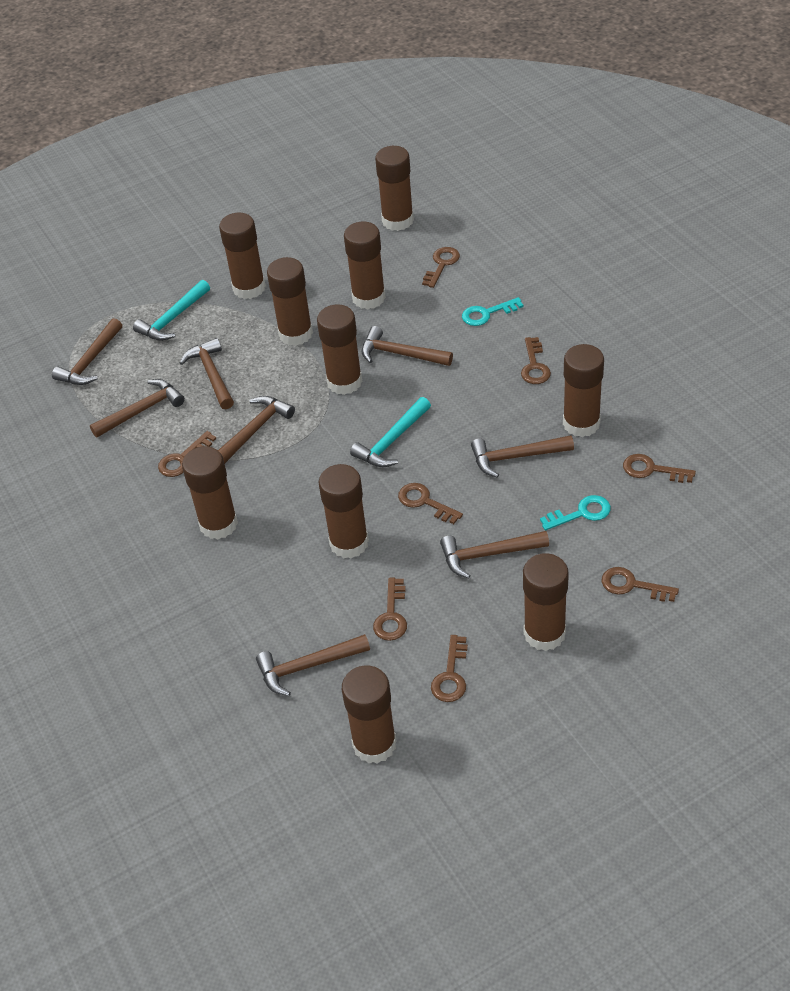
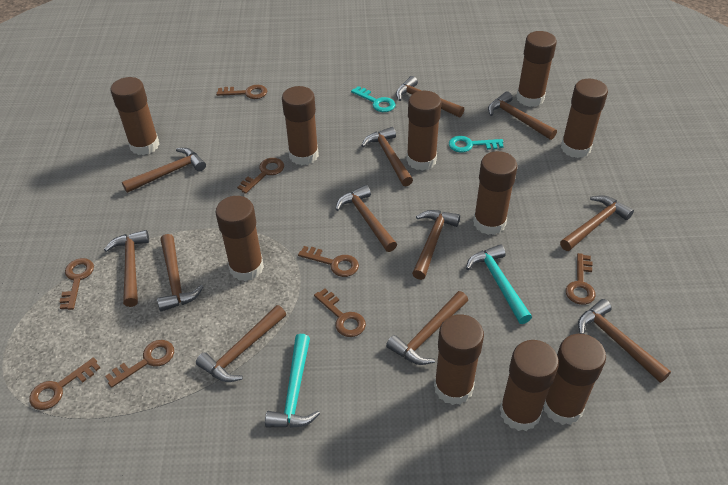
brown hammer: 8 -> 12

